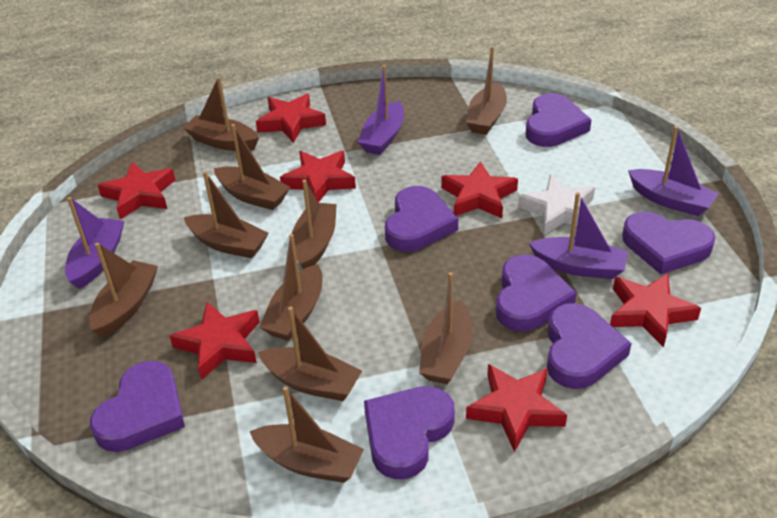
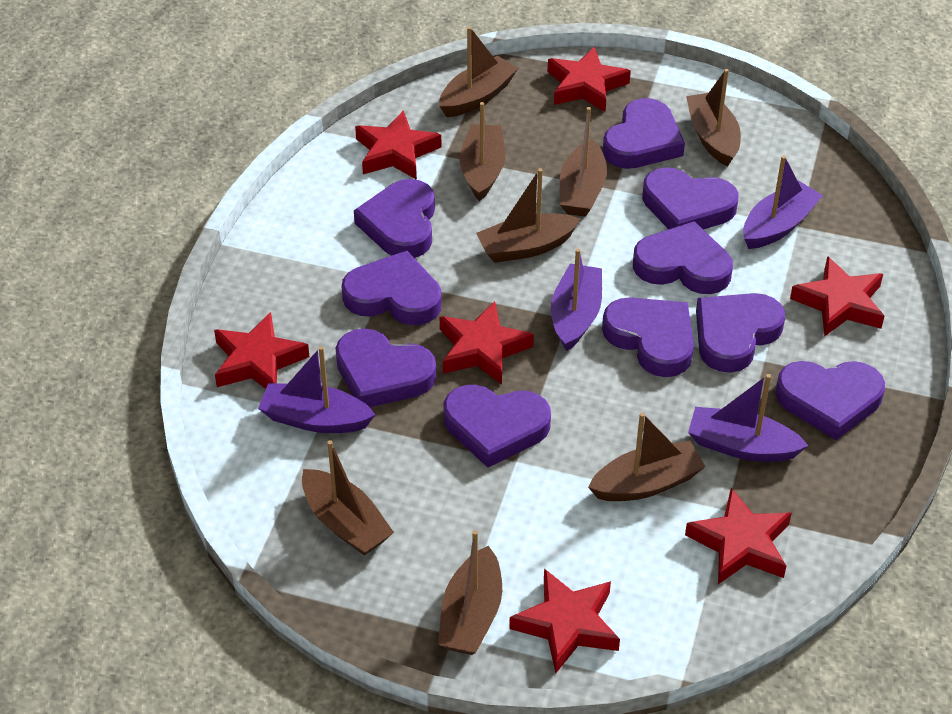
brown boat: 10 -> 8
purple heart: 7 -> 10
white star: 1 -> 0

